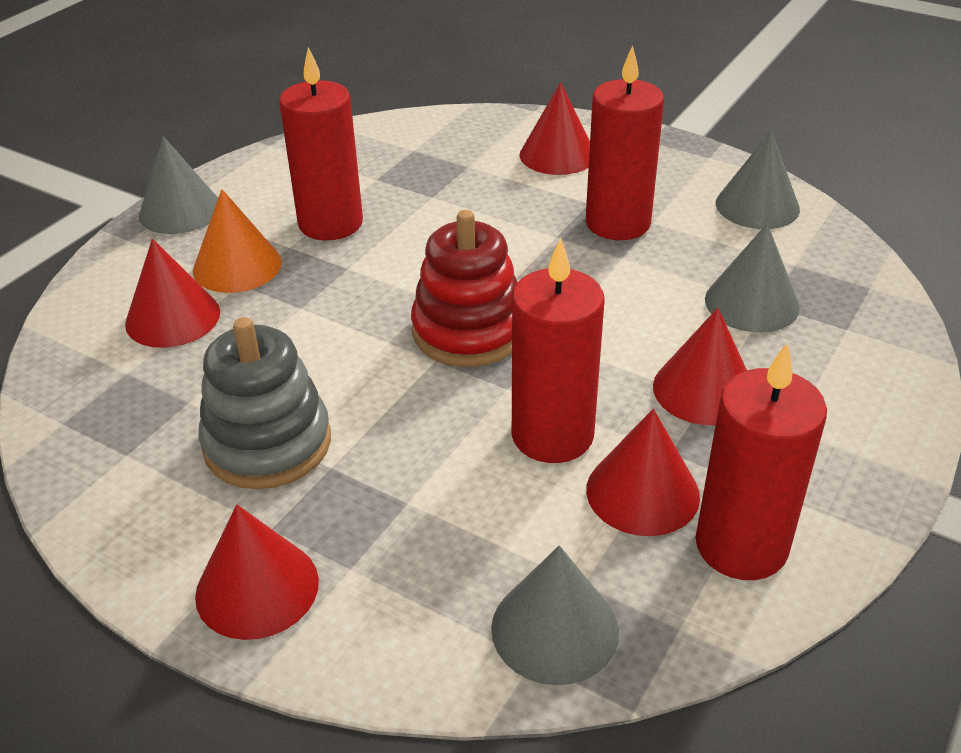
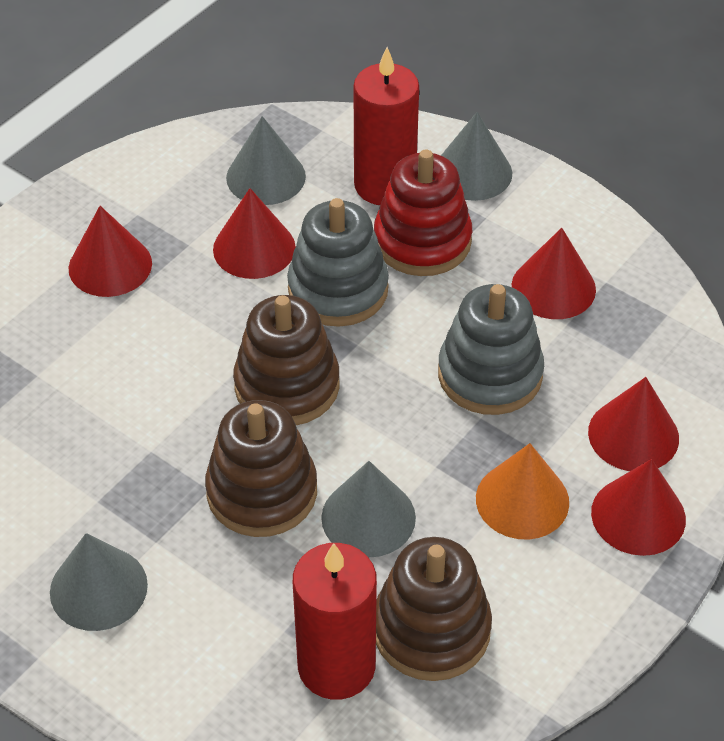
brown stacking toy: 0 -> 3
grey stacking toy: 1 -> 2
red candle: 4 -> 2

